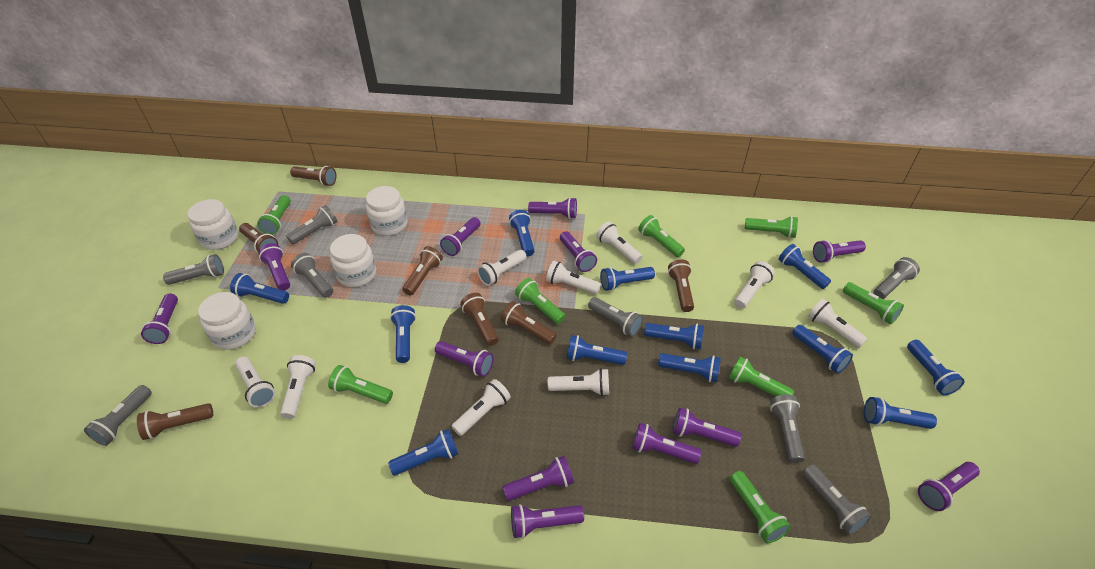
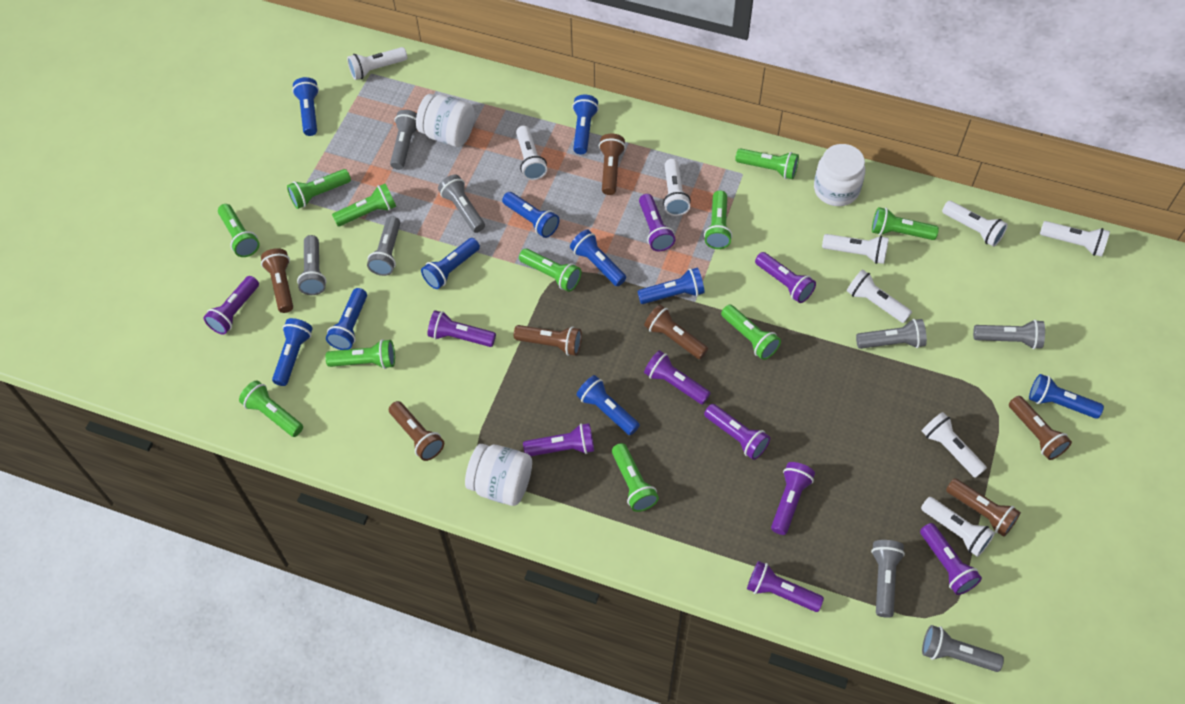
blue flashlight: 12 -> 10
green flashlight: 8 -> 11
purple flashlight: 12 -> 10
white jar: 4 -> 3

